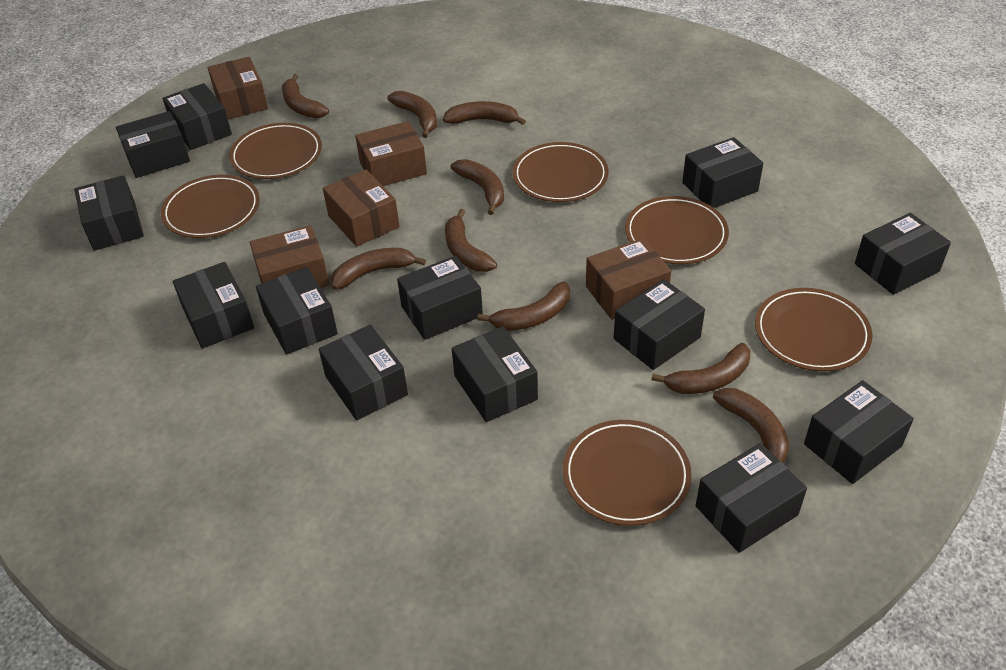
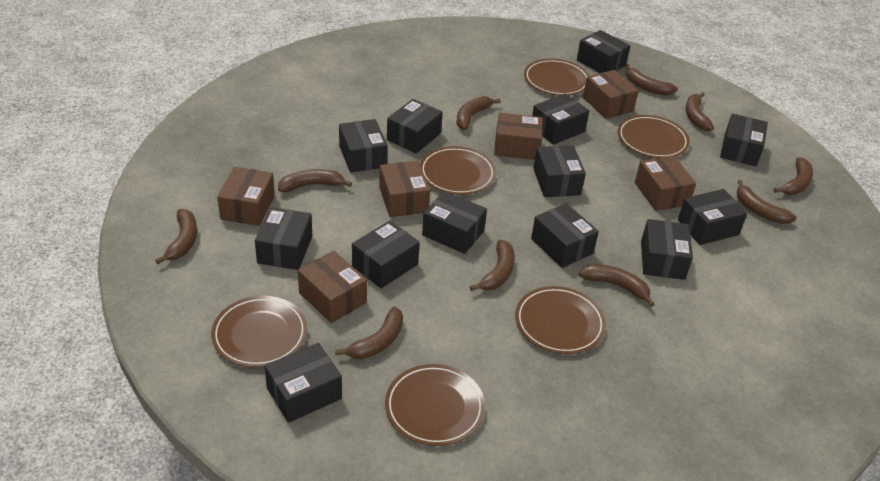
brown banana: 9 -> 10
brown box: 5 -> 6

